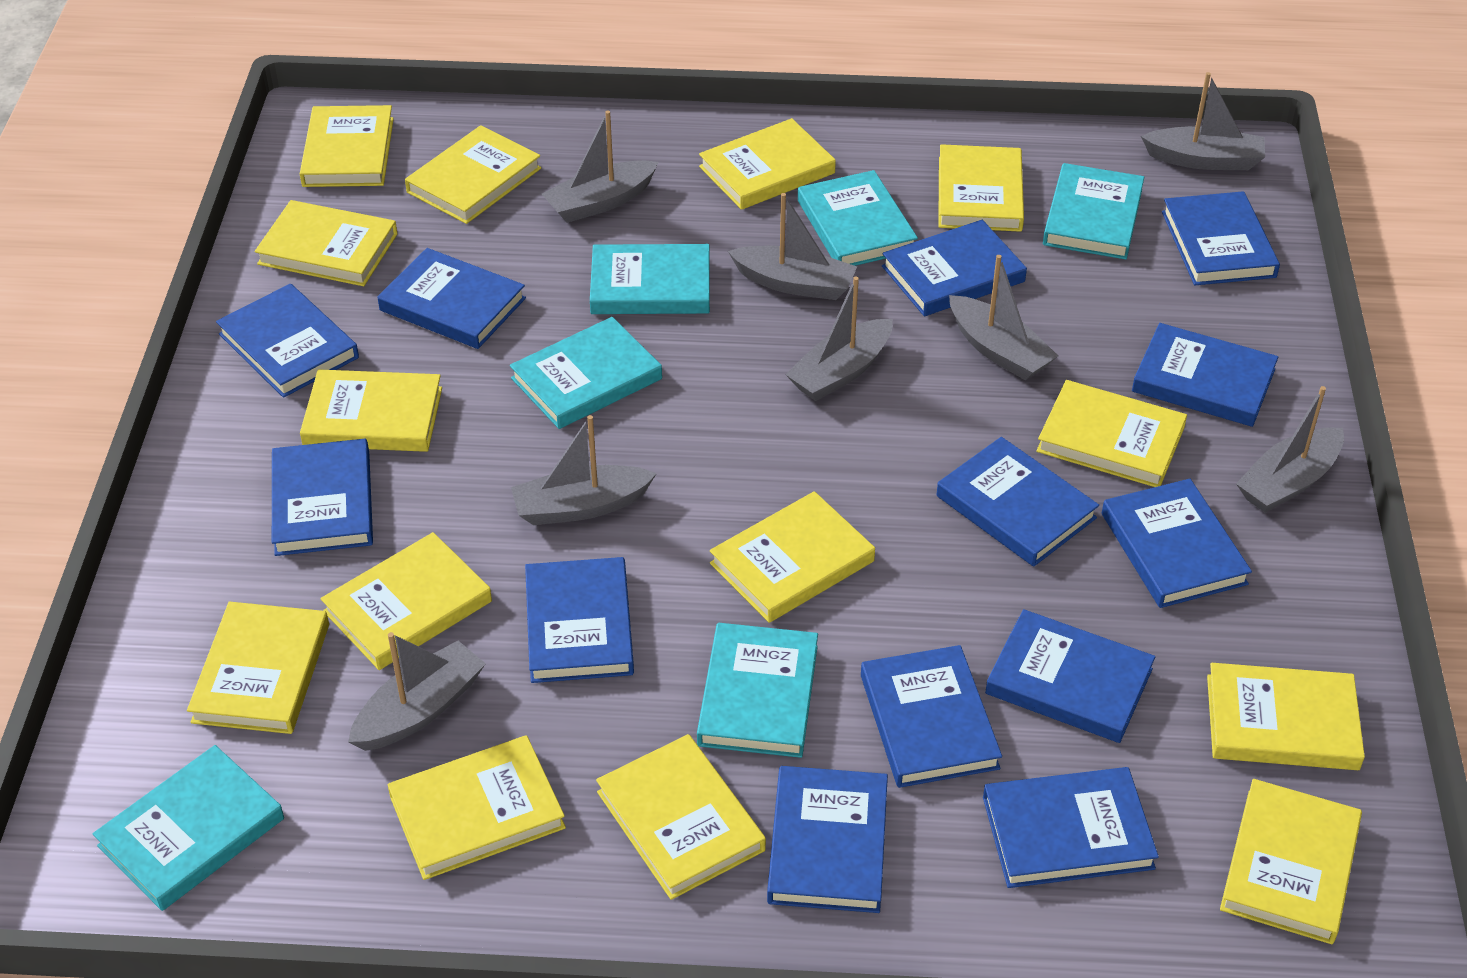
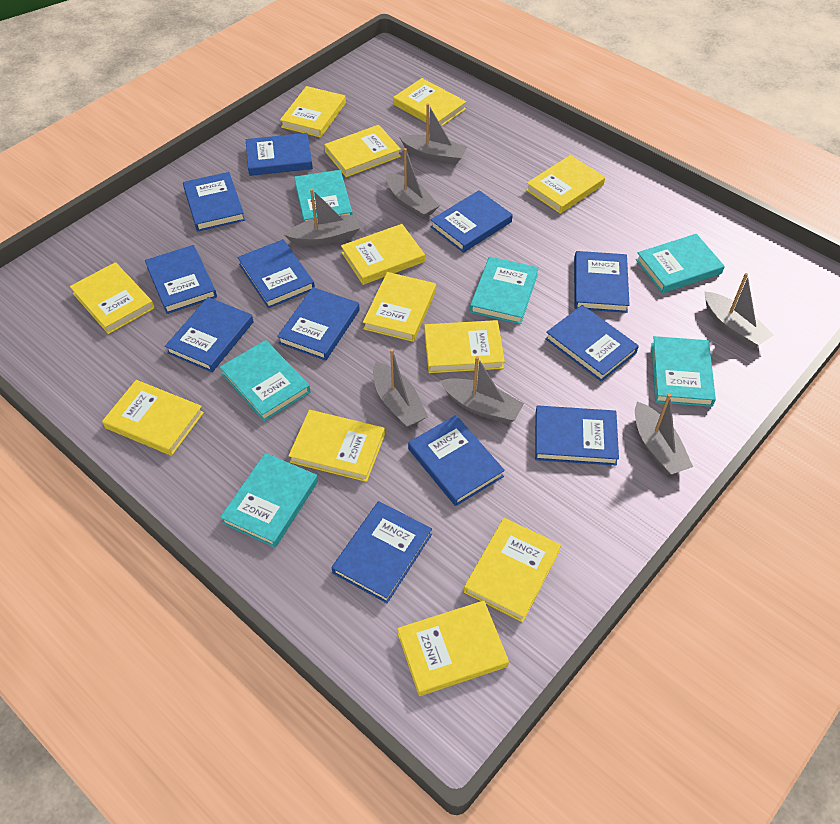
blue book: 13 -> 12
grey boat: 8 -> 7
yellow book: 14 -> 12

